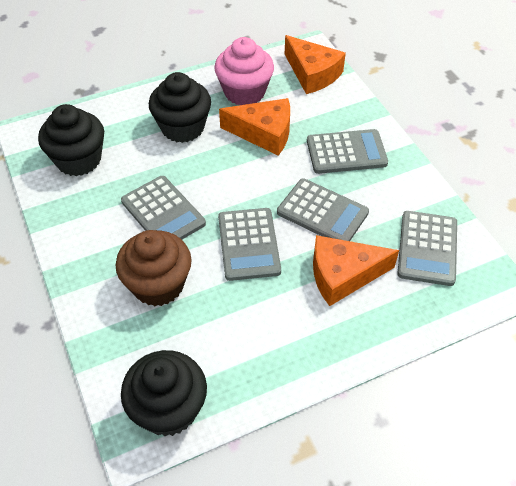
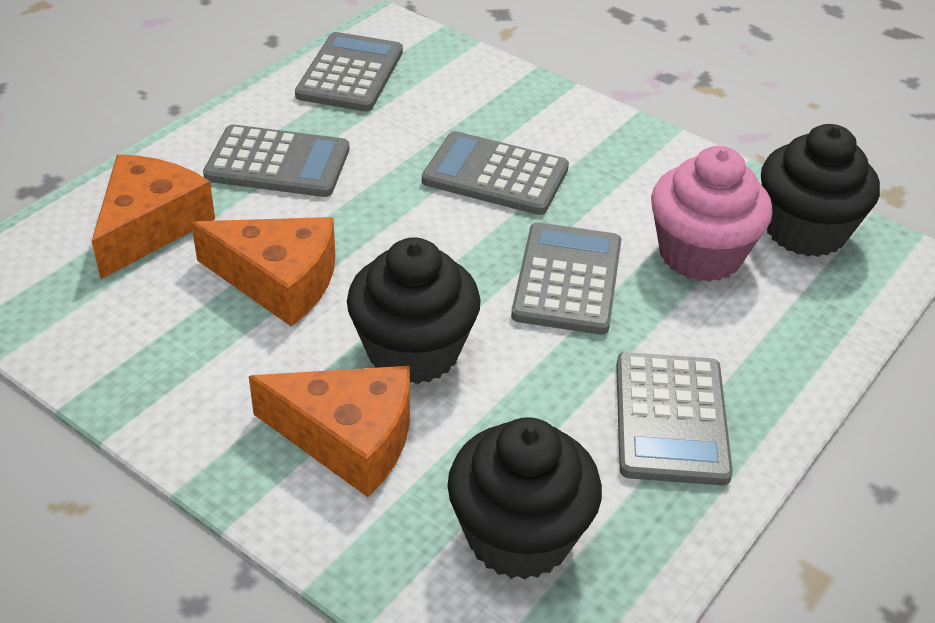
brown cupcake: 1 -> 0

